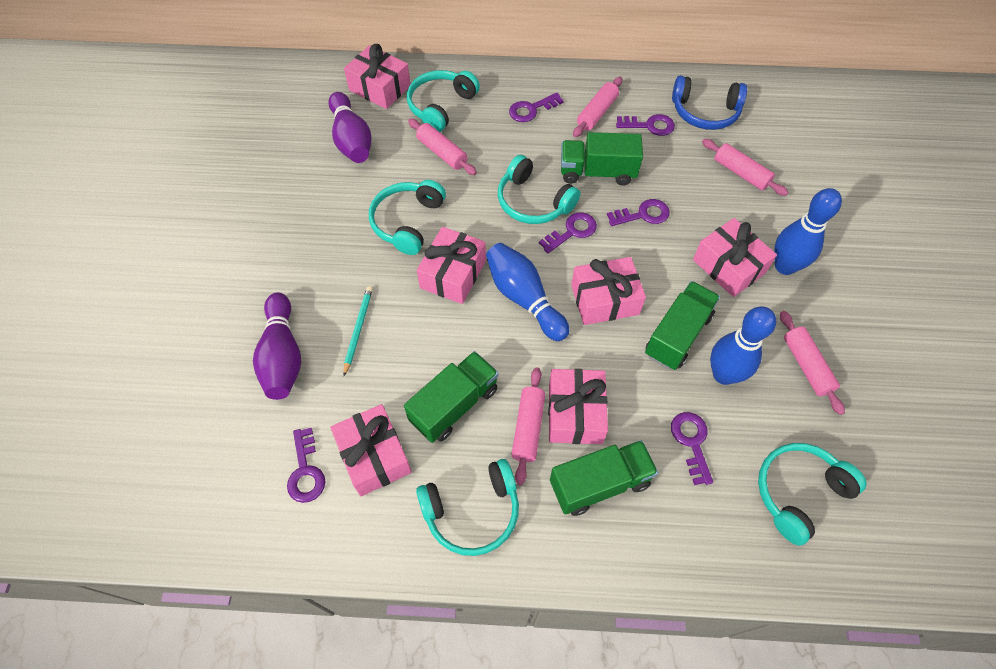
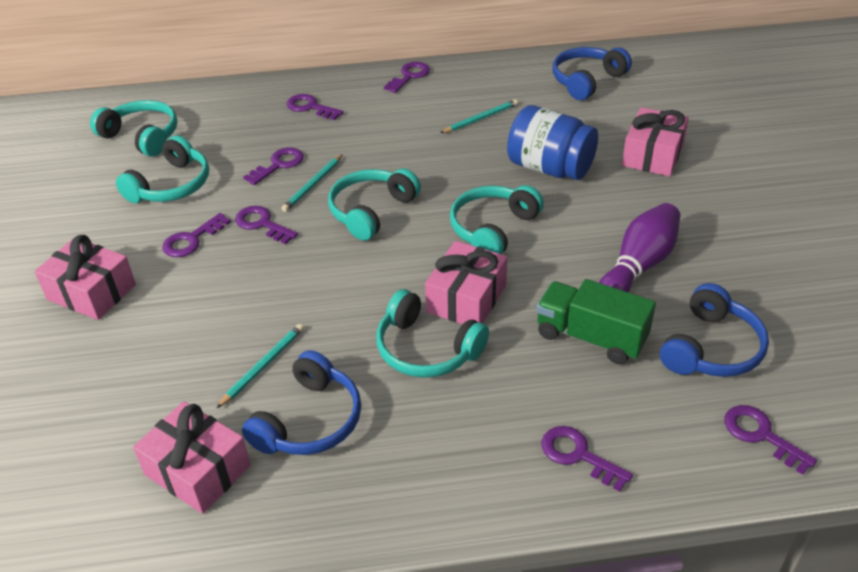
blue bowling pin: 3 -> 0
blue headphones: 1 -> 3
blue jar: 0 -> 1
green truck: 4 -> 1
pink gift: 6 -> 4
pink rolling pin: 5 -> 0
purple bowling pin: 2 -> 1
purple key: 6 -> 7
turquoise pencil: 1 -> 3

